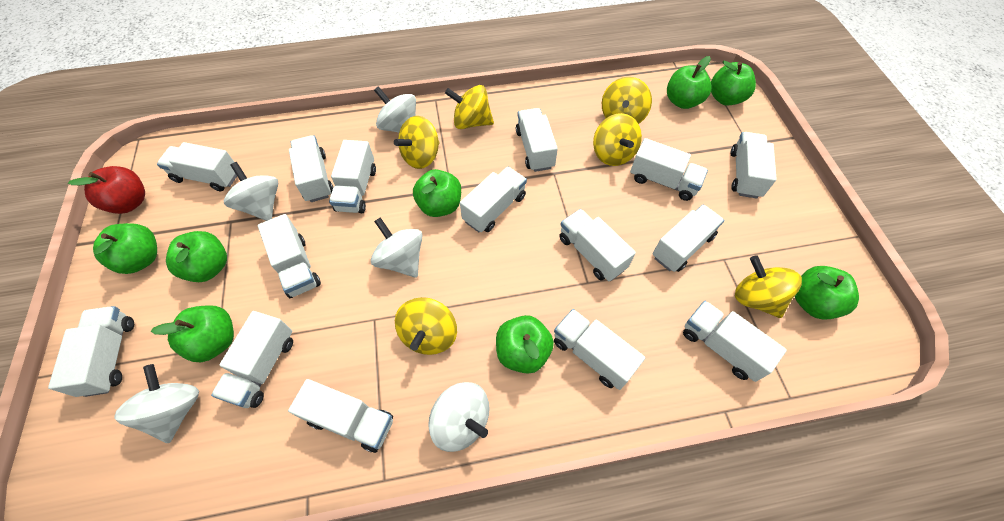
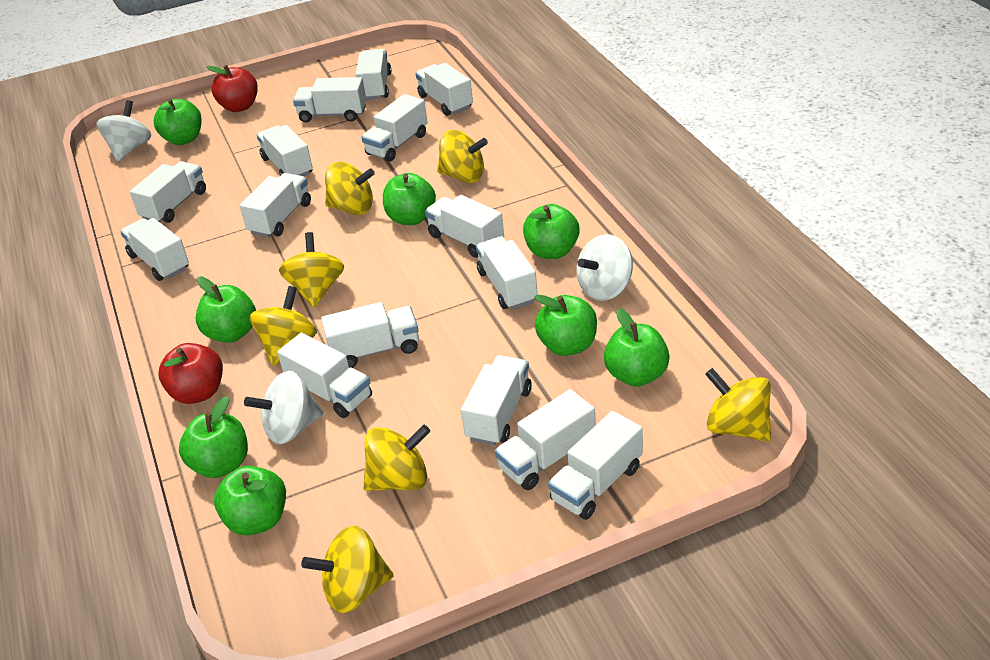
red apple: 1 -> 2
white spinning top: 5 -> 3
yellow spinning top: 6 -> 7

